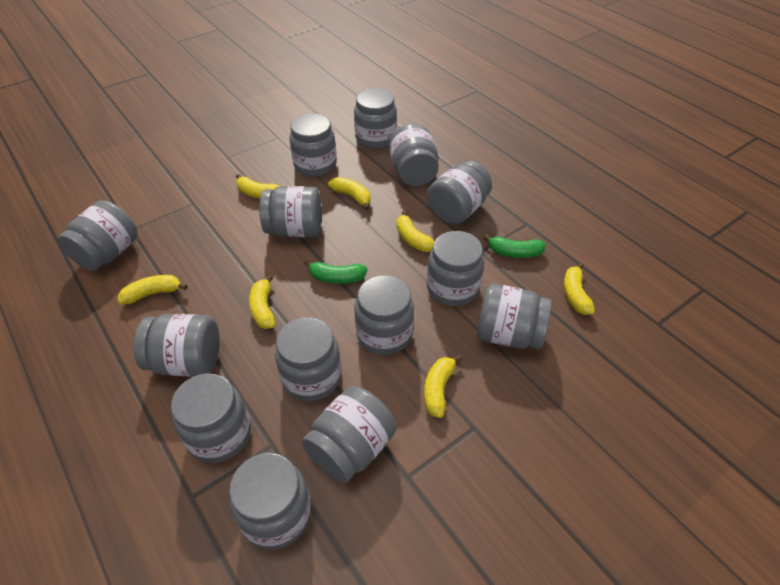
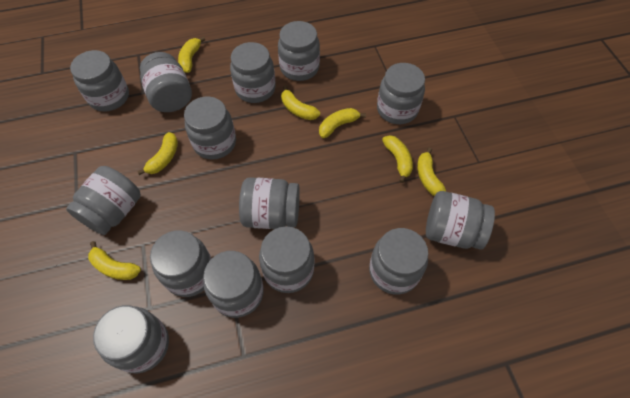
green banana: 2 -> 0

